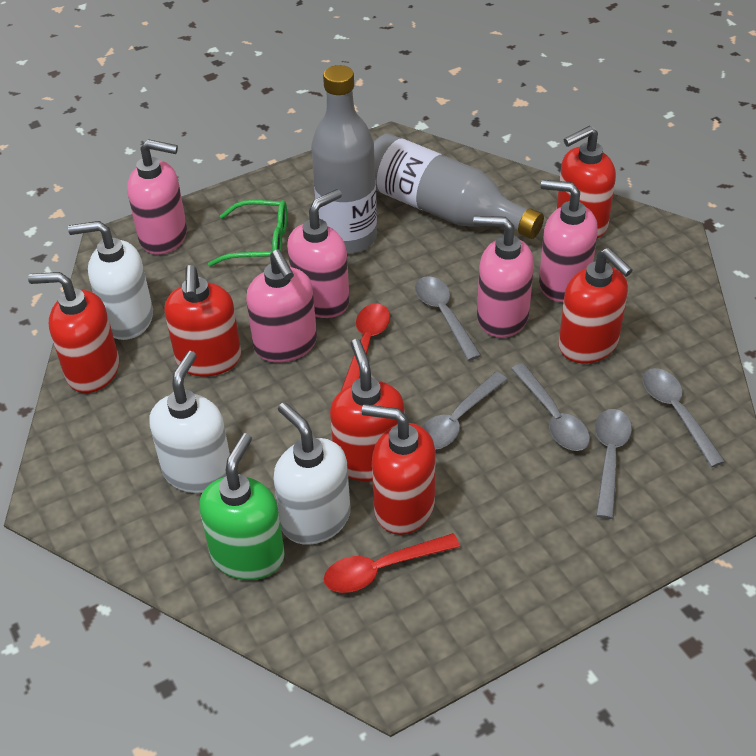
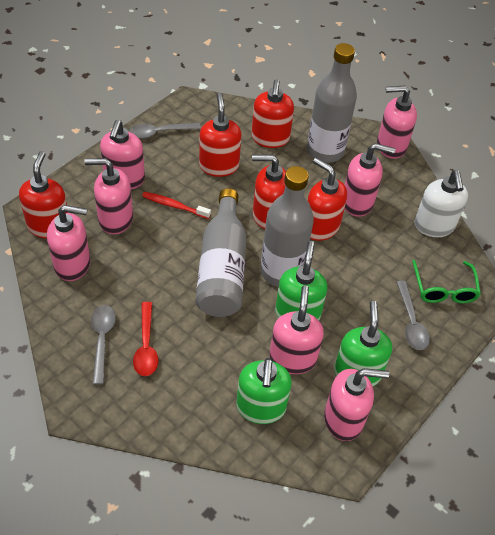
green soap dispenser: 1 -> 3
grey bottle: 2 -> 3
grey spoon: 5 -> 3
pink soap dispenser: 5 -> 7
red soap dispenser: 6 -> 5
red spoon: 2 -> 1
red toothbrush: 0 -> 1
white soap dispenser: 3 -> 1

